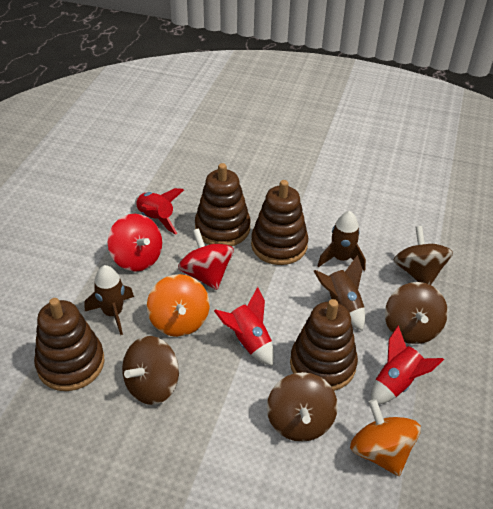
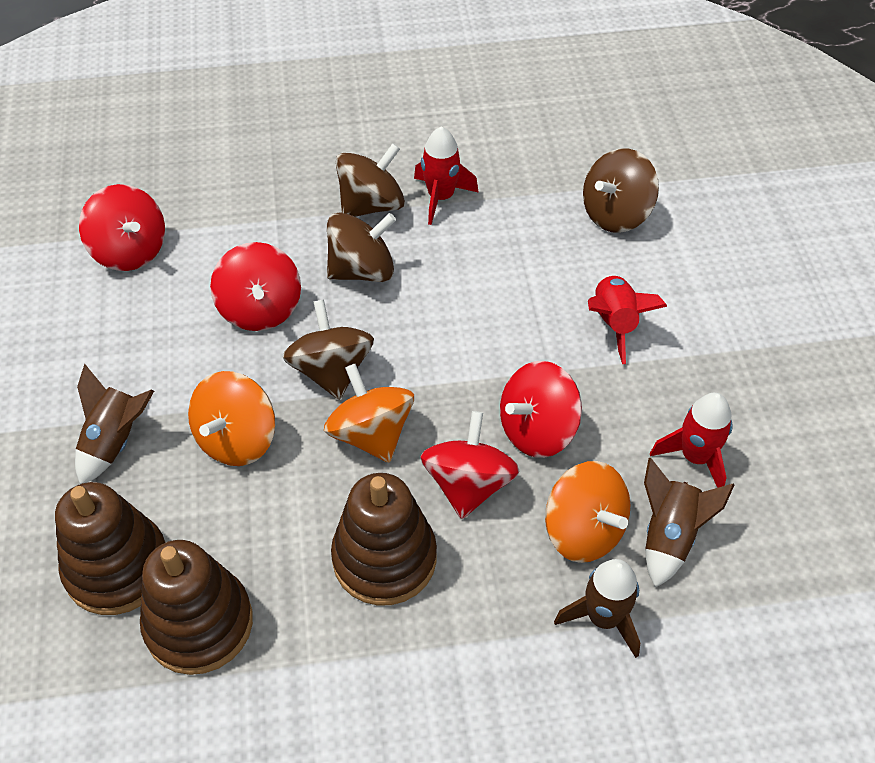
brown stacking toy: 4 -> 3
orange spinning top: 2 -> 3
red spinning top: 2 -> 4

